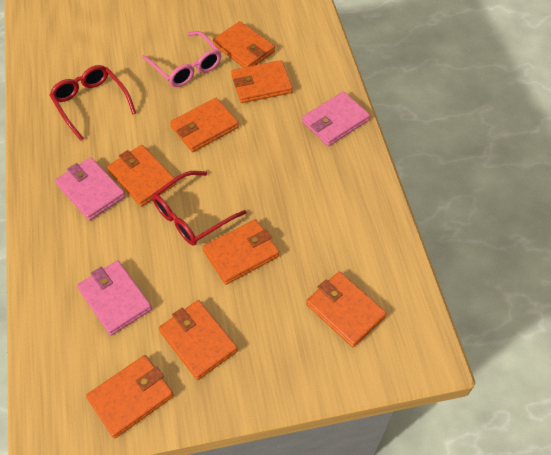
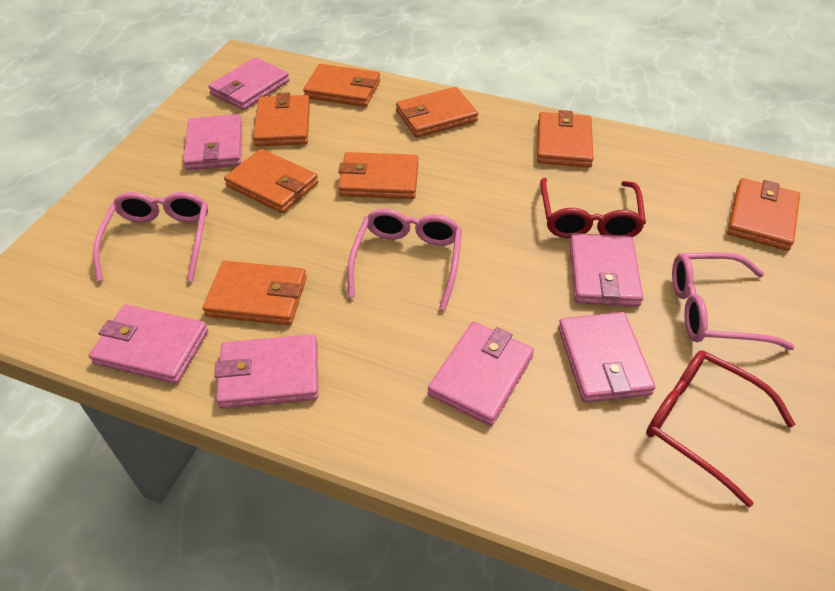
pink glasses: 1 -> 3
pink wallet: 3 -> 7

